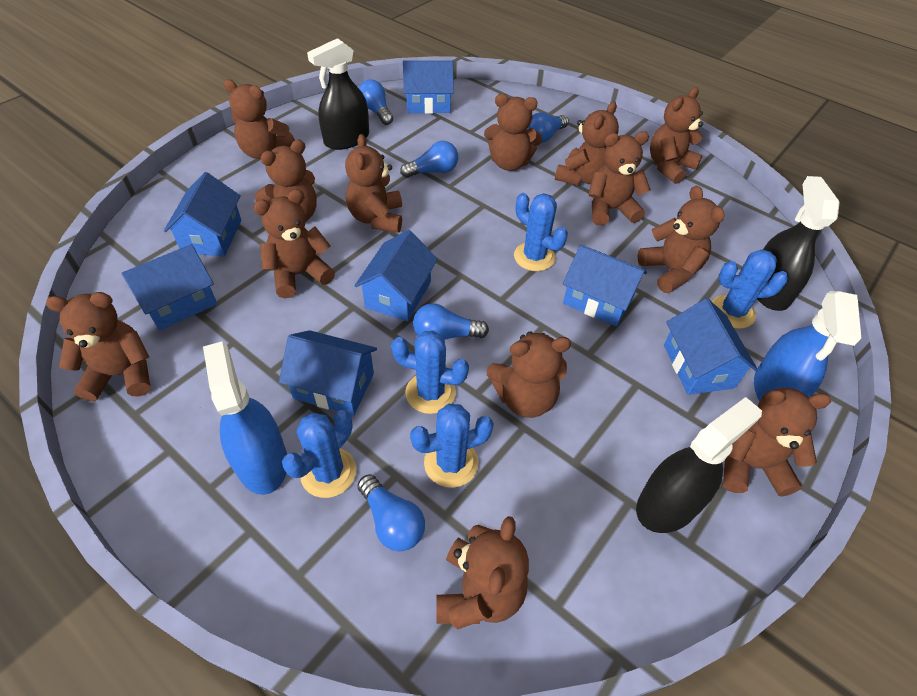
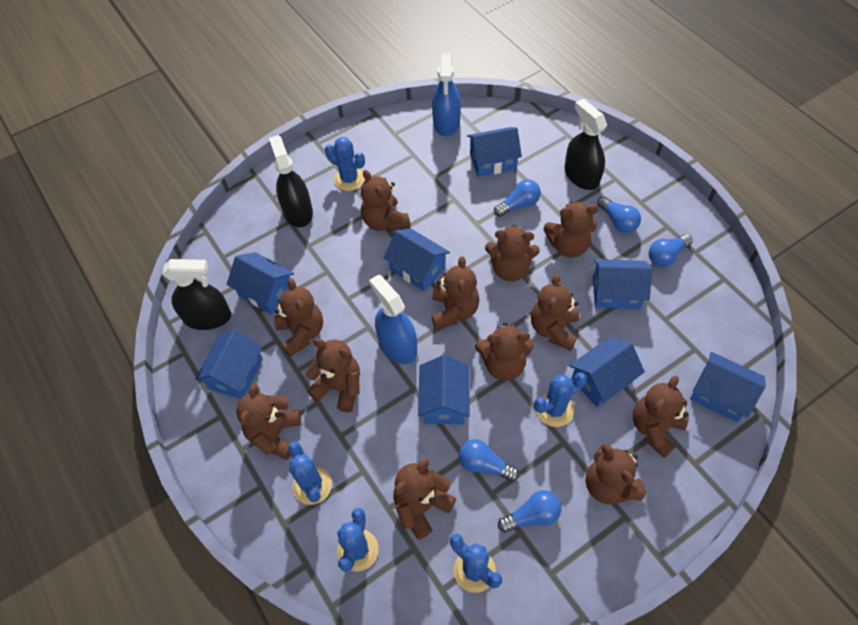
blue house: 7 -> 8
brown teddy bear: 13 -> 12

